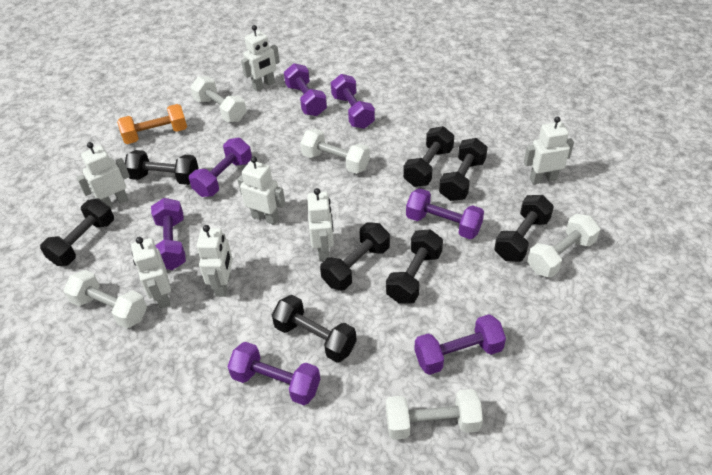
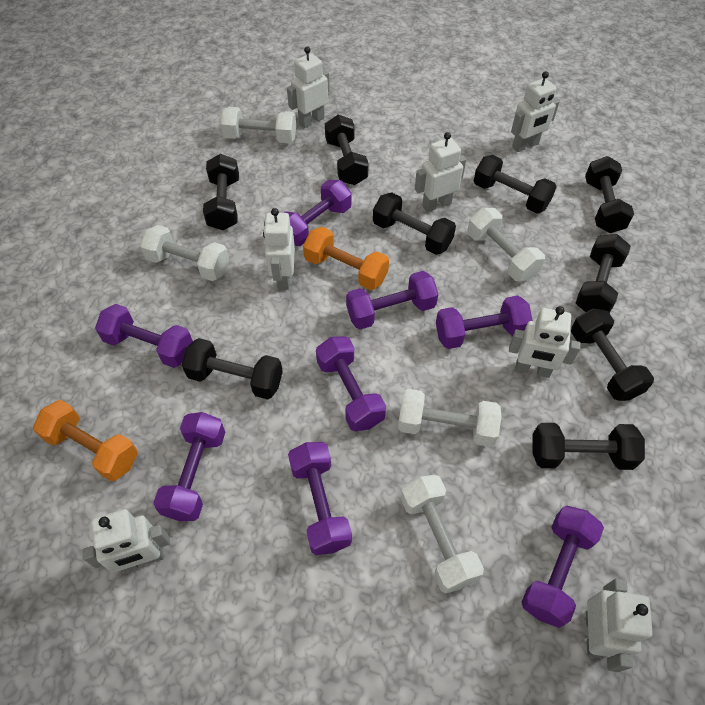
black dumbbell: 8 -> 9
orange dumbbell: 1 -> 2
purple dumbbell: 7 -> 8

